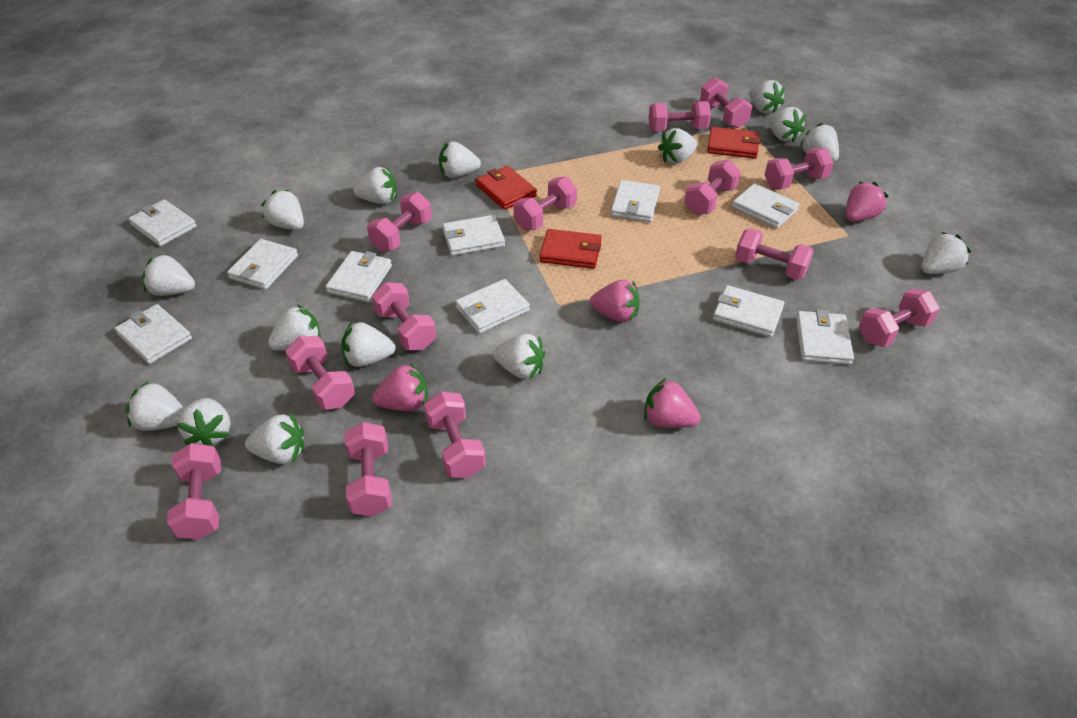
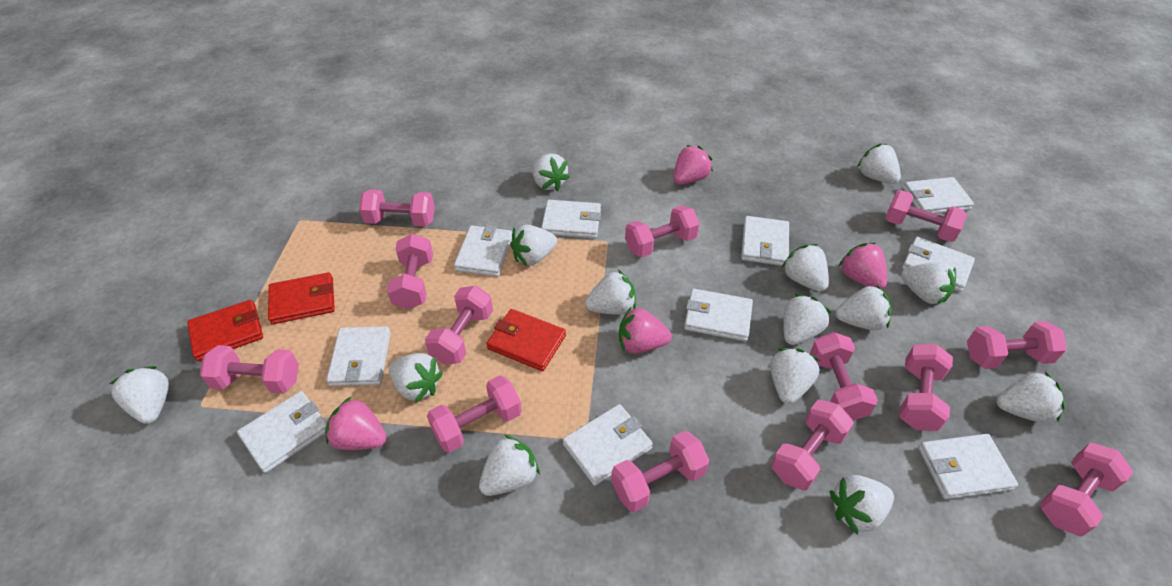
white strawberry: 15 -> 14

